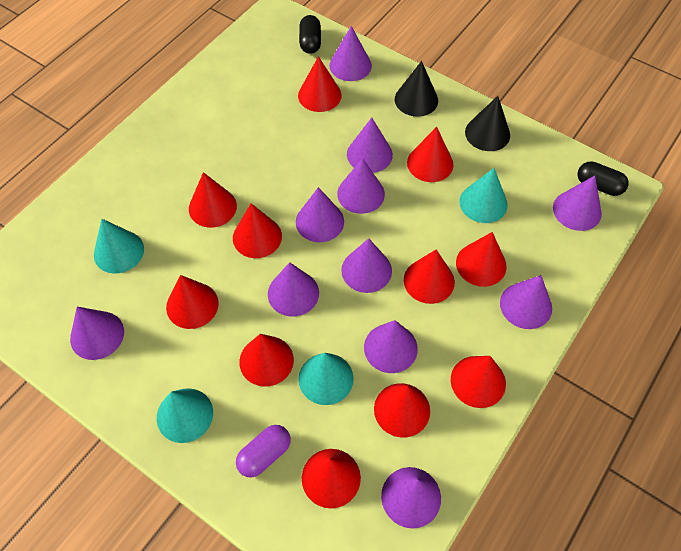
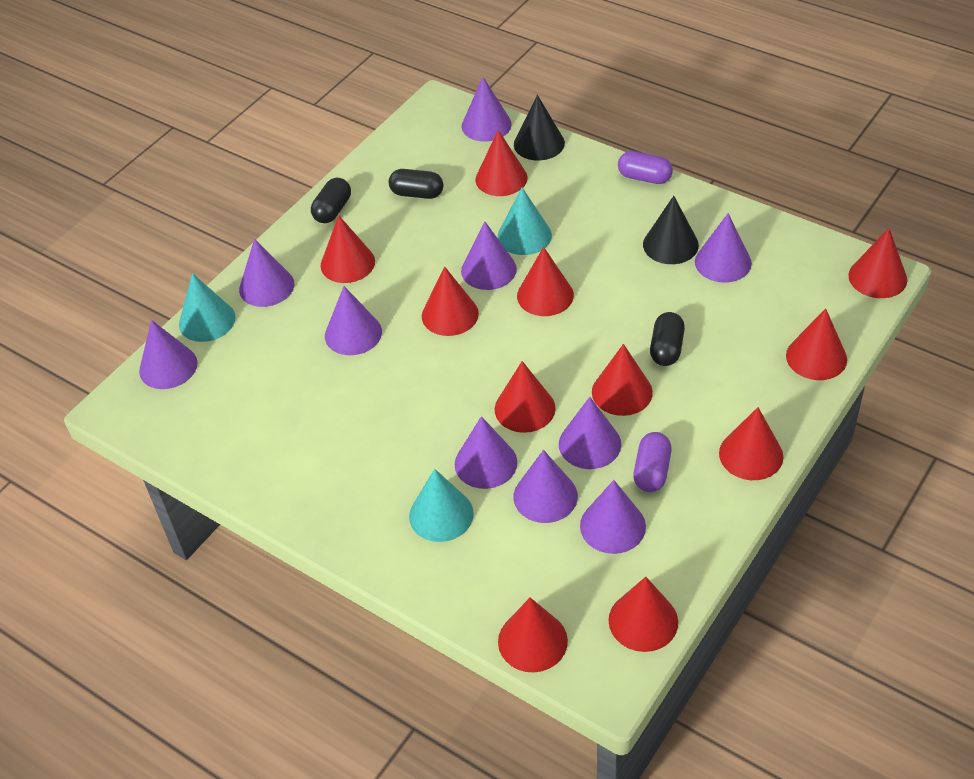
black capsule: 2 -> 3
purple capsule: 1 -> 2
purple cone: 11 -> 10
turquoise cone: 4 -> 3

